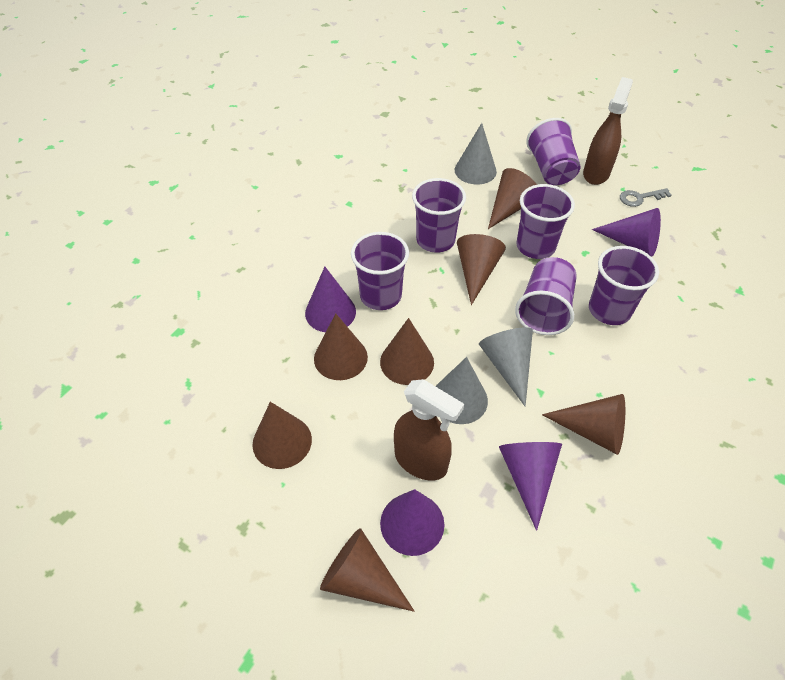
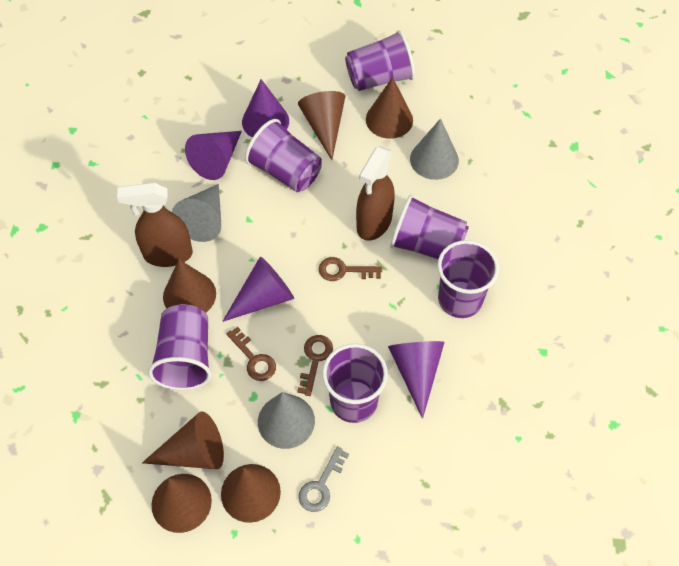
brown cone: 7 -> 6
brown key: 0 -> 3

